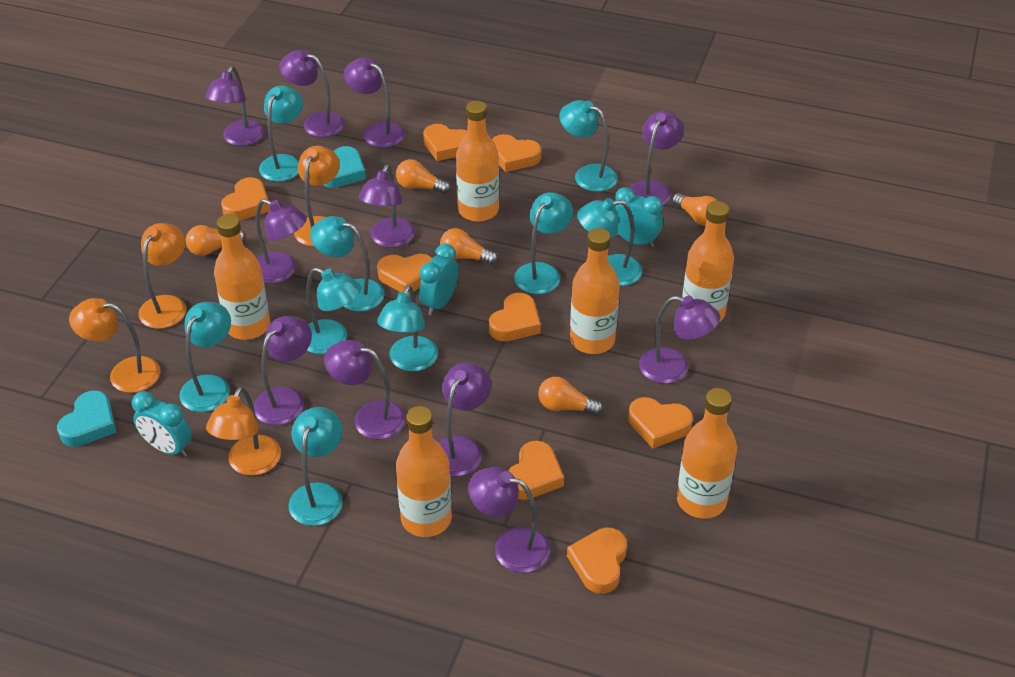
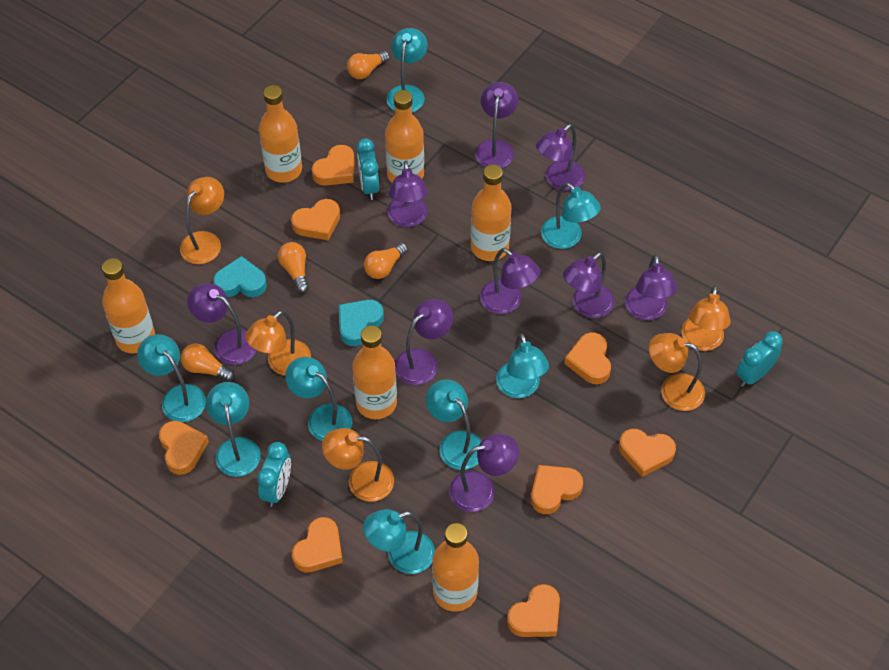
orange lamp: 4 -> 5
orange light bulb: 5 -> 4
purple lamp: 11 -> 9
turquoise lamp: 9 -> 8

